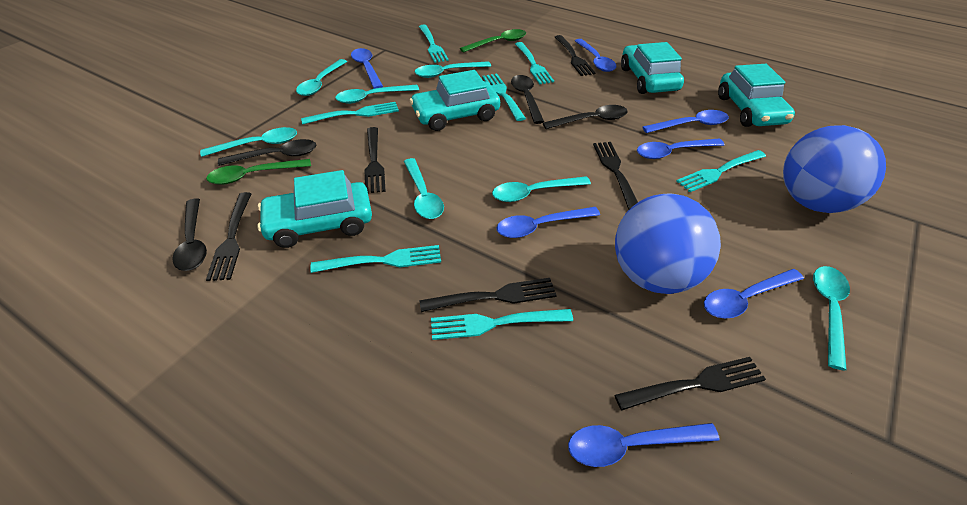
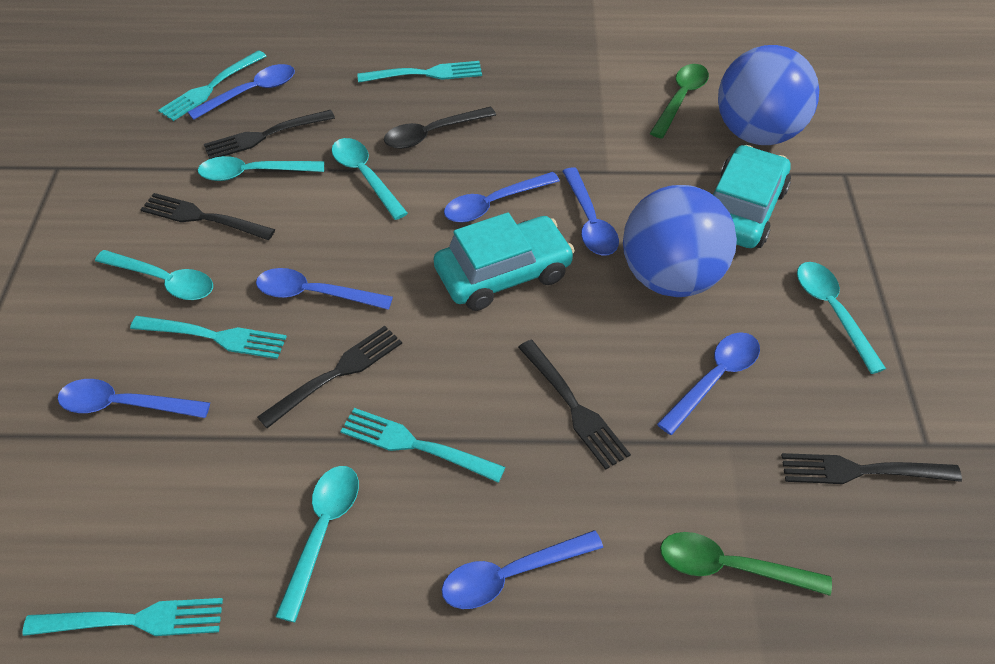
black fork: 6 -> 5
black spoon: 4 -> 1
turquoise car: 4 -> 2
turquoise fork: 7 -> 5
turquoise spoon: 7 -> 5

